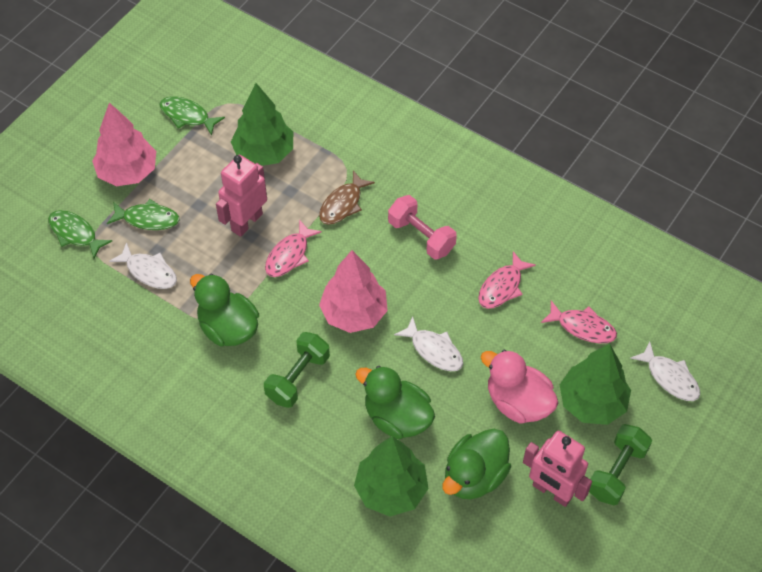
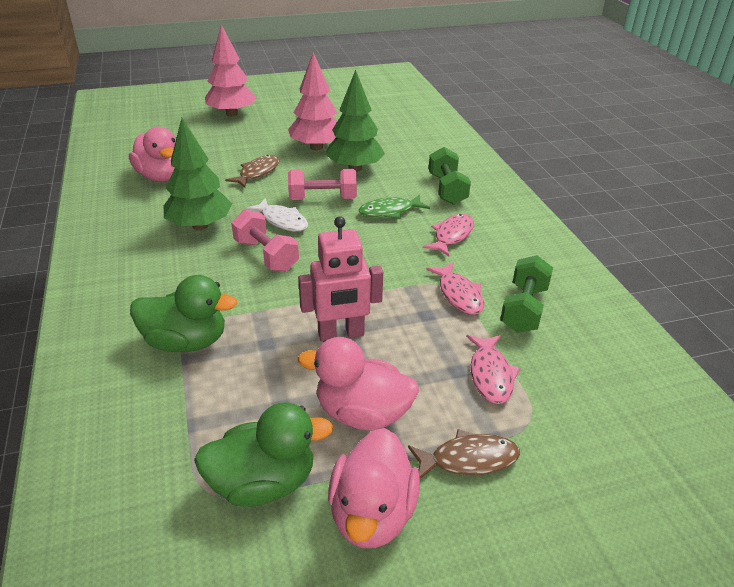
brown fish: 1 -> 2
green duck: 3 -> 2
green fish: 3 -> 1
green tree: 3 -> 2
pink duck: 1 -> 3
pink dumbbell: 1 -> 2
pink robot: 2 -> 1
white fish: 3 -> 1

